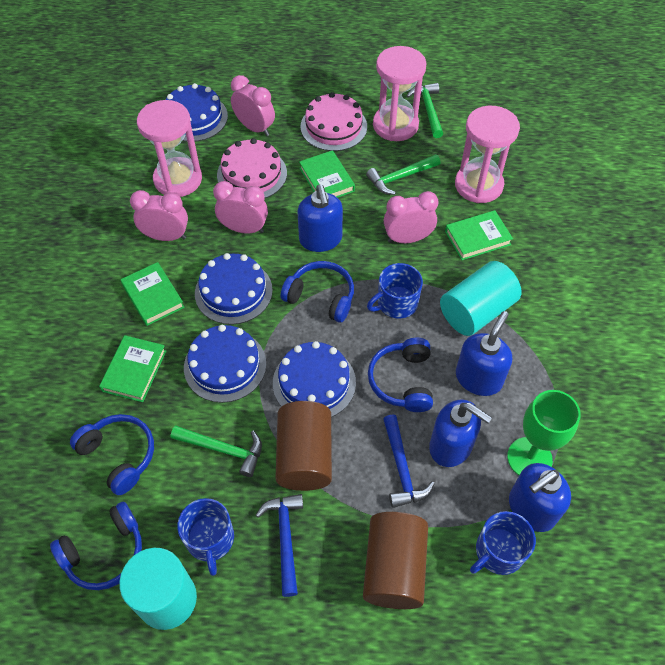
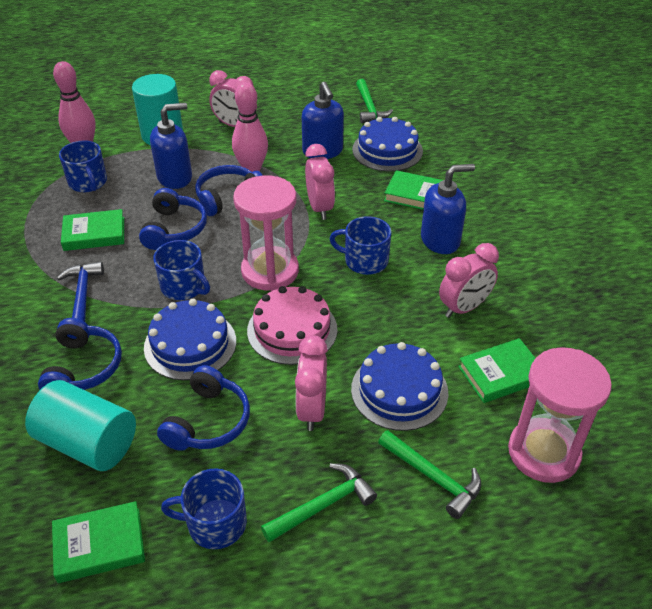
blue cake: 4 -> 3
blue hammer: 2 -> 1
blue mug: 3 -> 4
blue soap dispenser: 4 -> 3
brown cylinder: 2 -> 0
green goblet: 1 -> 0
pink bowling pin: 0 -> 2
pink cake: 2 -> 1
pink hourglass: 3 -> 2

